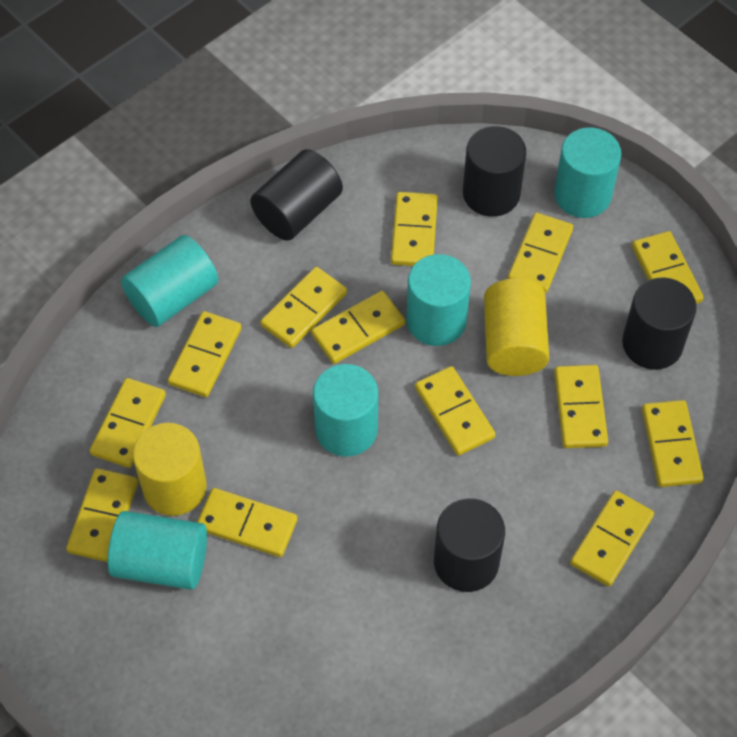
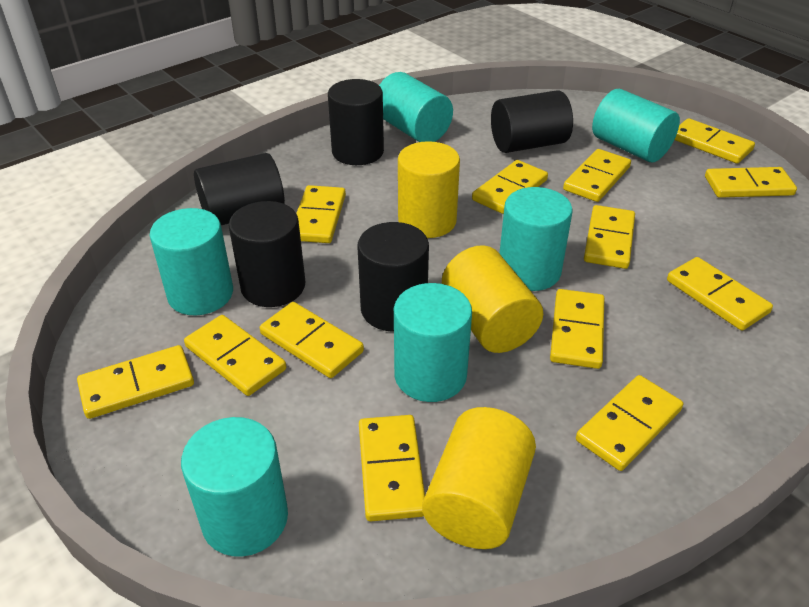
black cylinder: 4 -> 5
turquoise cylinder: 5 -> 6
yellow cylinder: 2 -> 3

